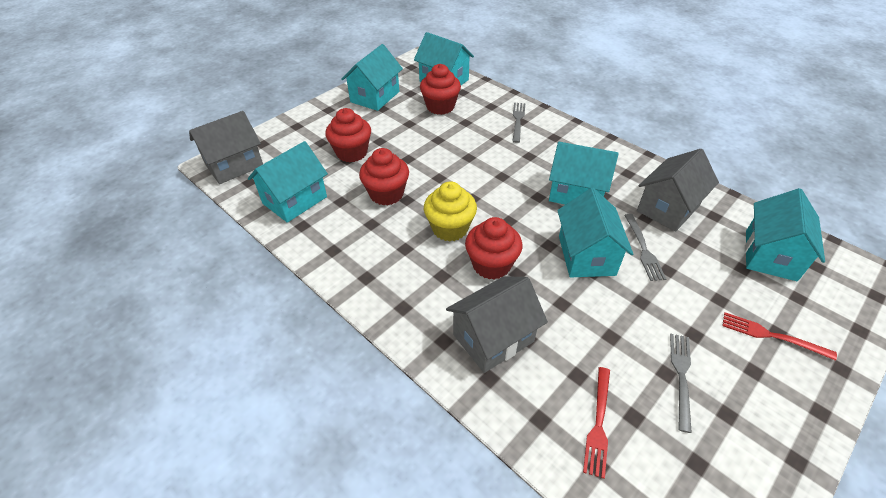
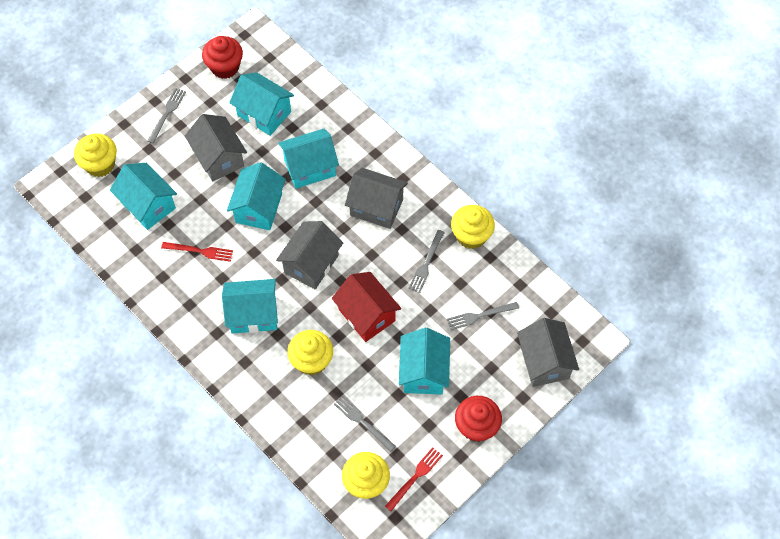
grey fork: 3 -> 4
grey house: 3 -> 4
red cupcake: 4 -> 2
red house: 0 -> 1
yellow cupcake: 1 -> 4

